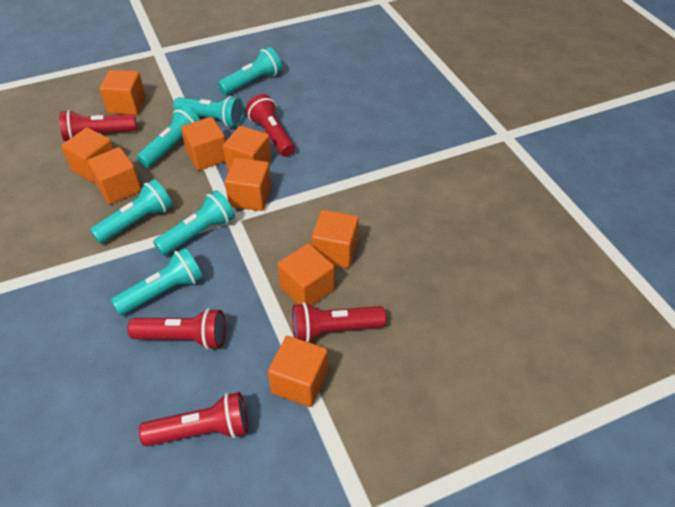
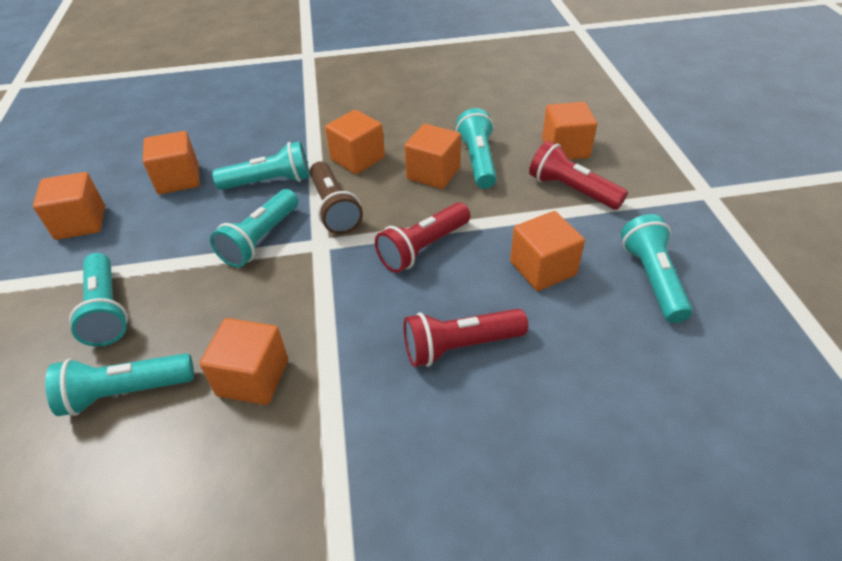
brown flashlight: 0 -> 1
orange cube: 9 -> 7
red flashlight: 5 -> 3

